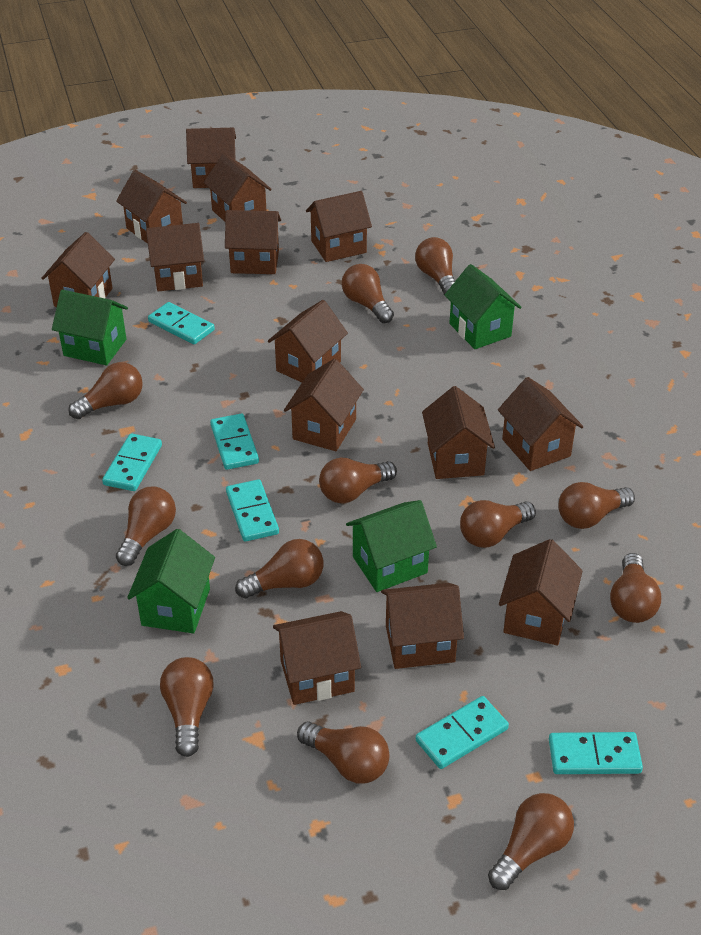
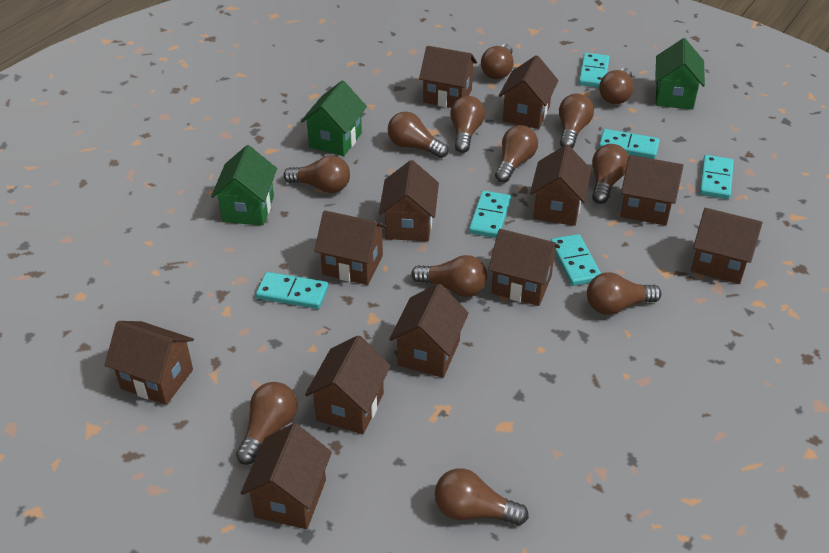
brown house: 14 -> 12
green house: 4 -> 3

